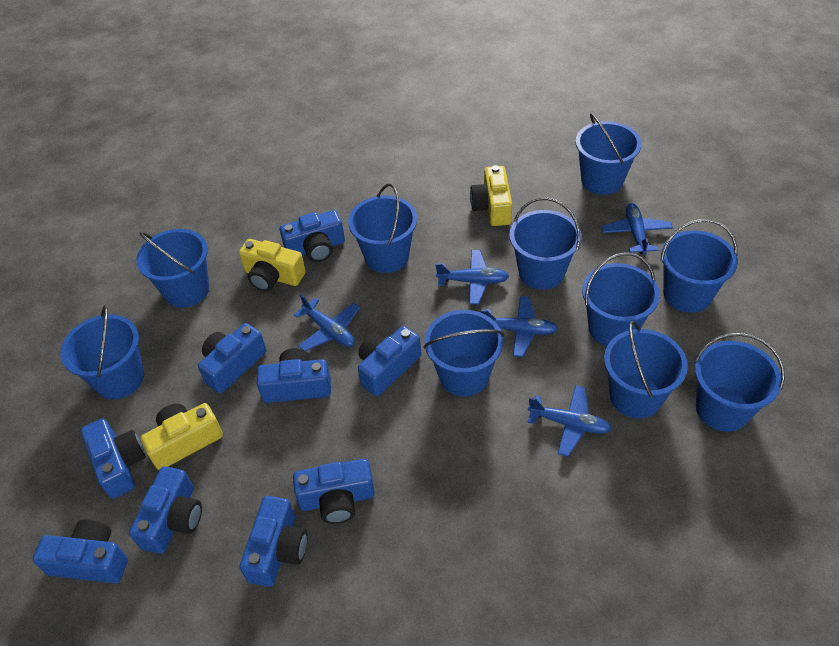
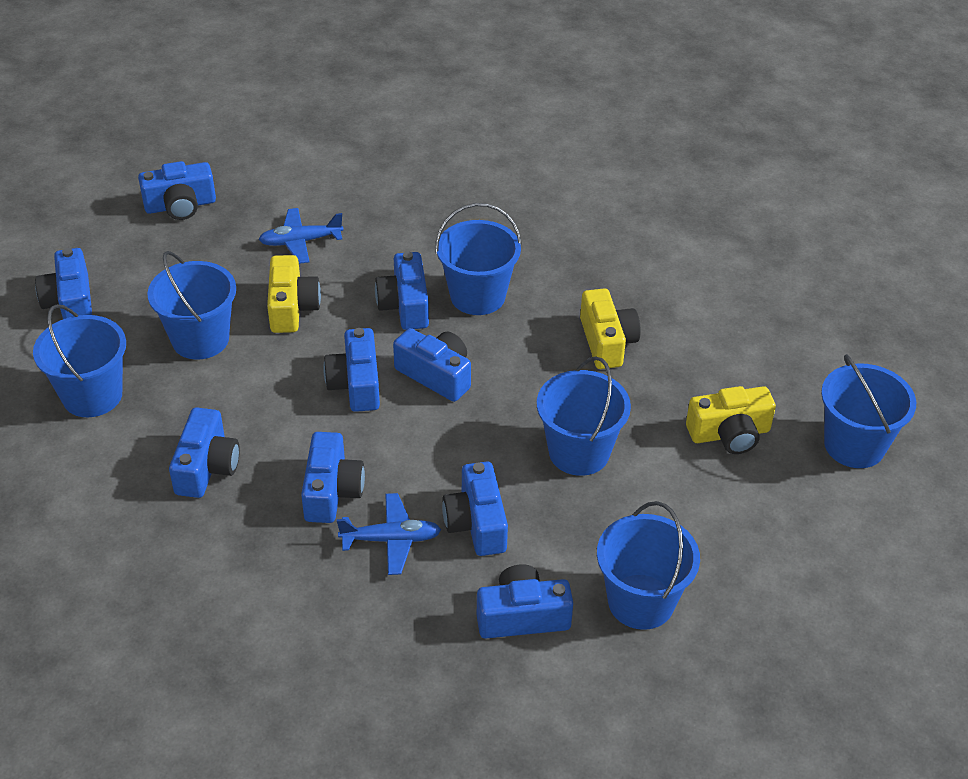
blue bucket: 10 -> 6
blue plane: 5 -> 2

